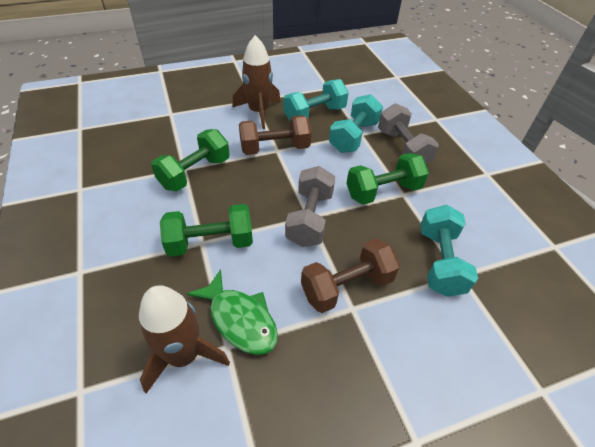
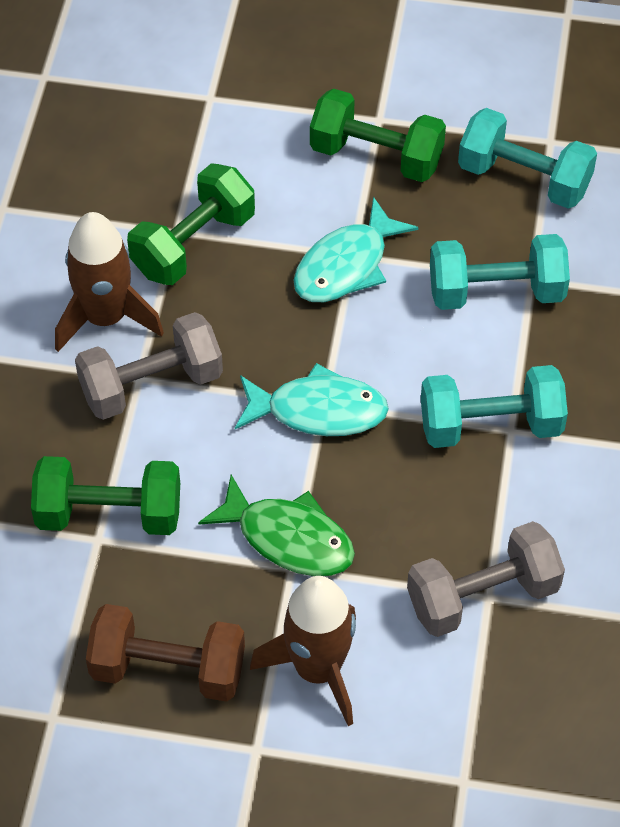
brown dumbbell: 2 -> 1
turquoise fish: 0 -> 2

